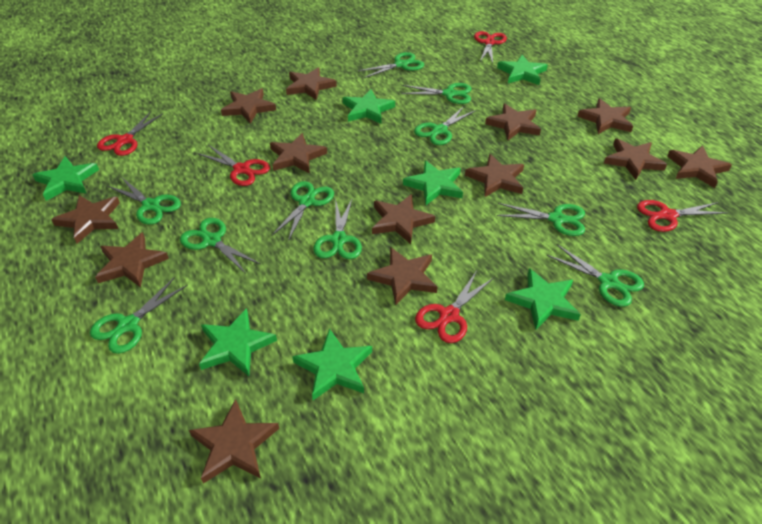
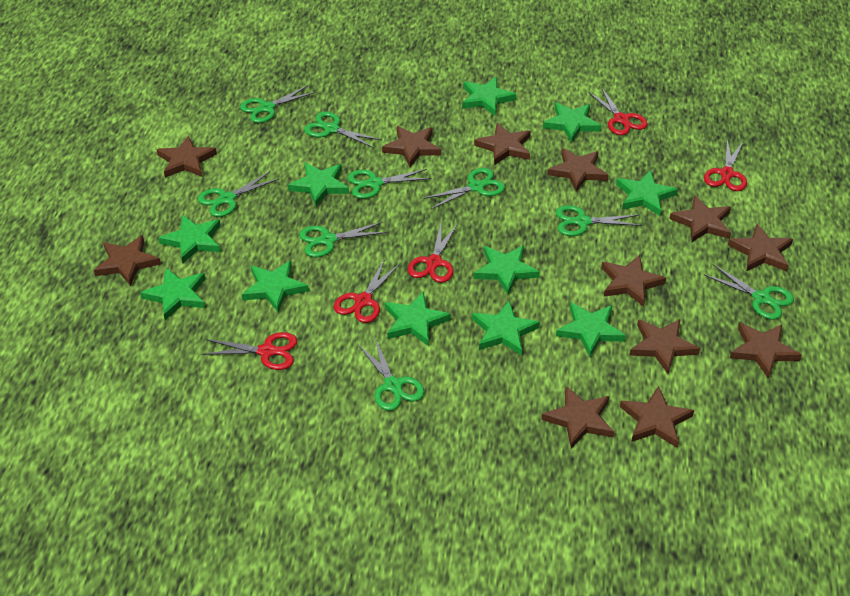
brown star: 13 -> 12
green scissors: 10 -> 9
green star: 7 -> 11

